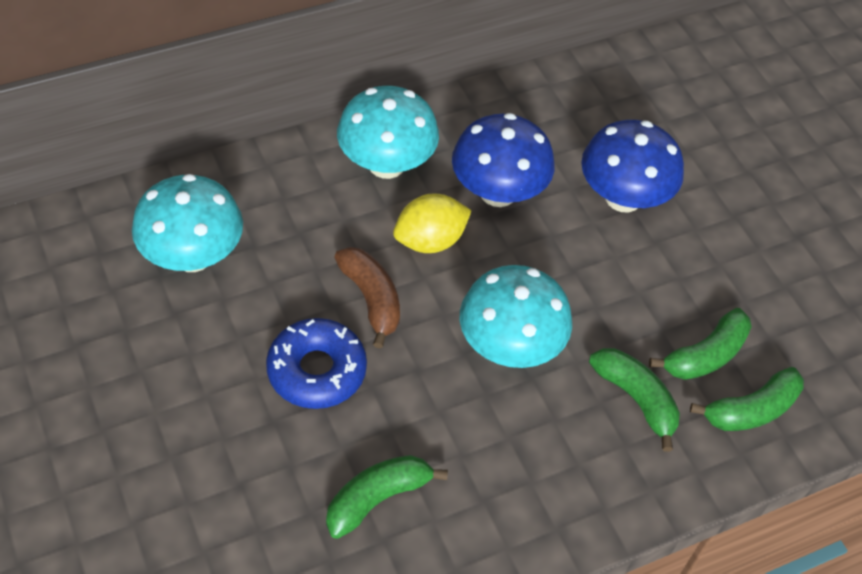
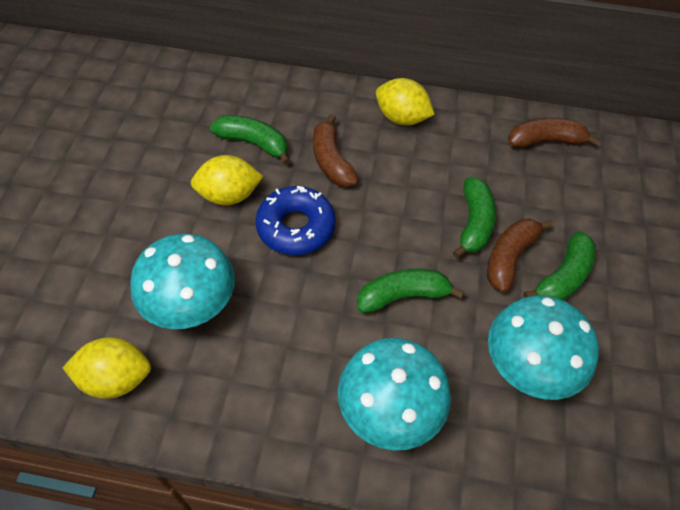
blue mushroom: 2 -> 0
brown banana: 1 -> 3
yellow lemon: 1 -> 3

